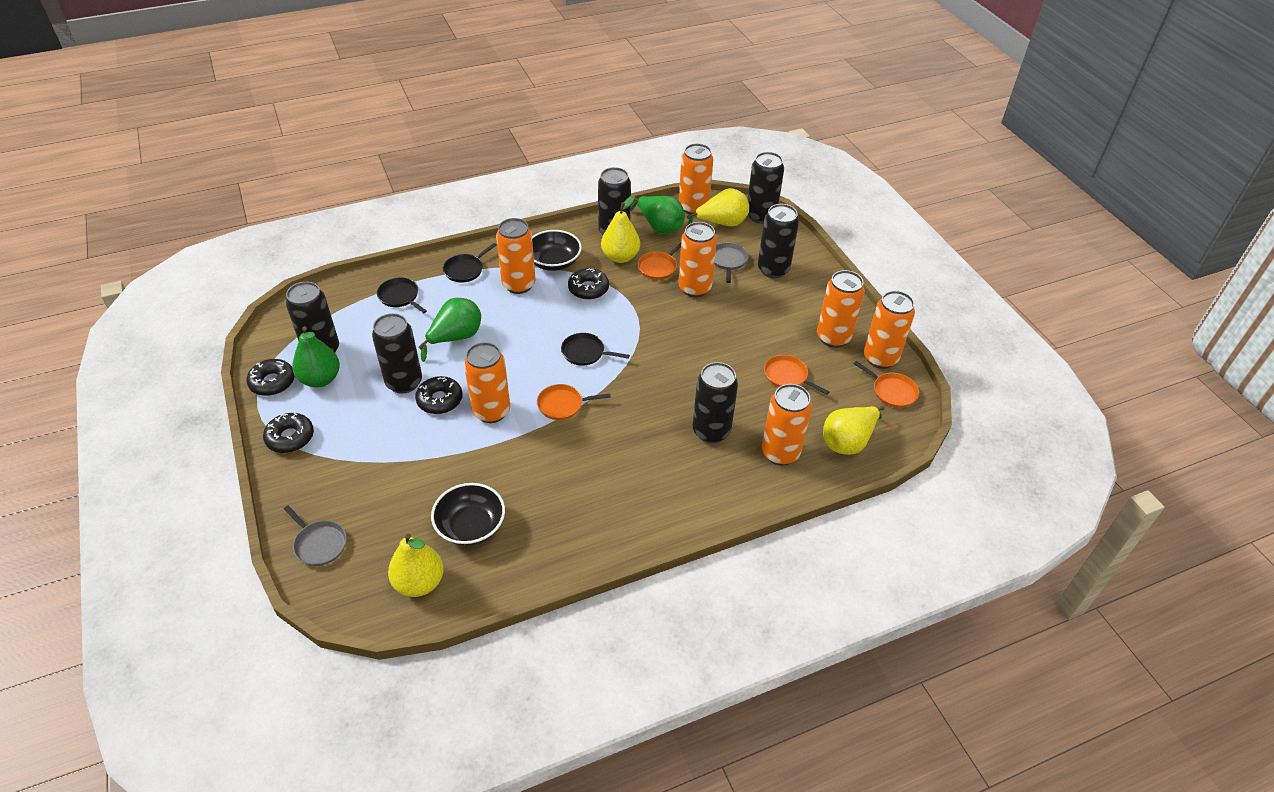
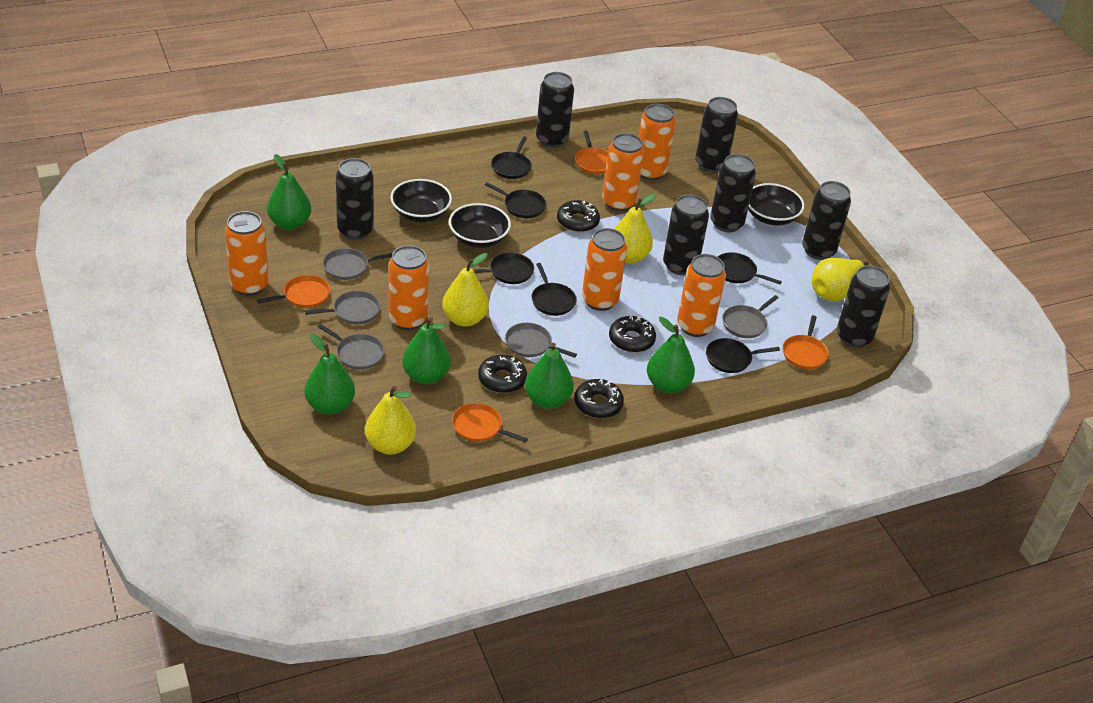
black bowl: 2 -> 3
black can: 6 -> 7
black pan: 3 -> 6
green pear: 3 -> 5
grey pan: 2 -> 5
orange can: 7 -> 6

